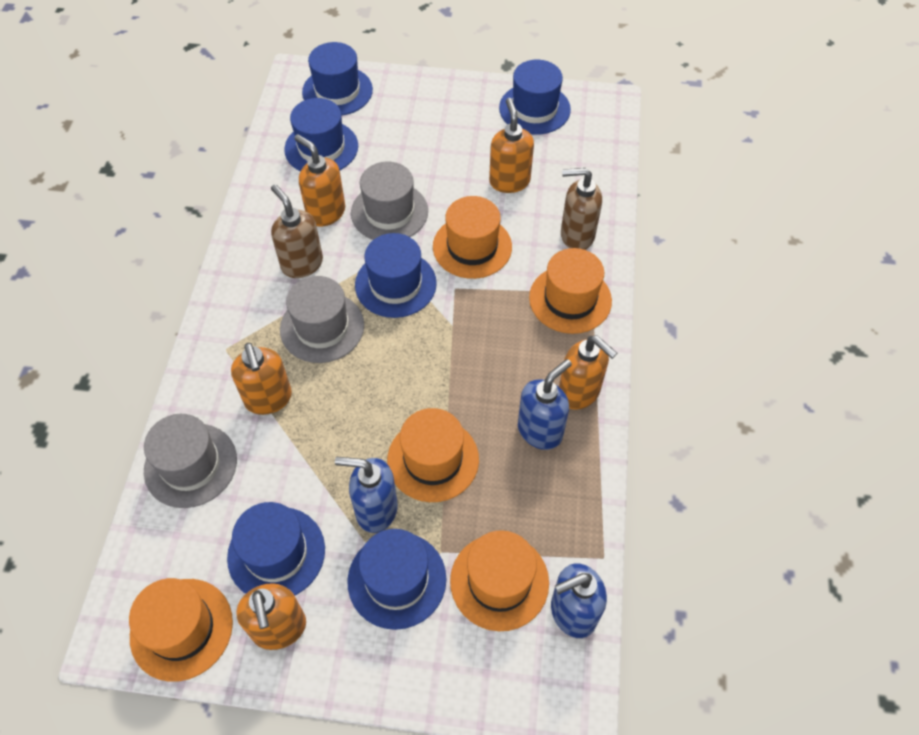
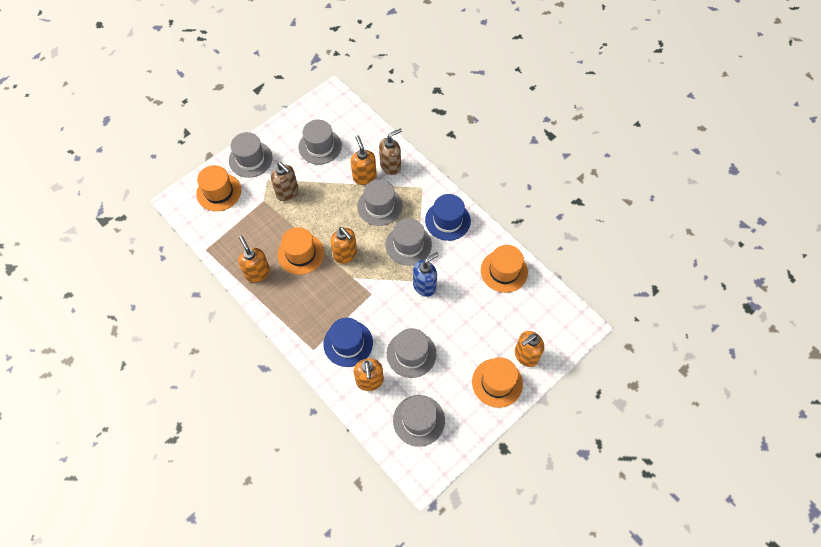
blue hat: 6 -> 2
blue soap dispenser: 3 -> 1
grey hat: 3 -> 6
orange hat: 5 -> 4

